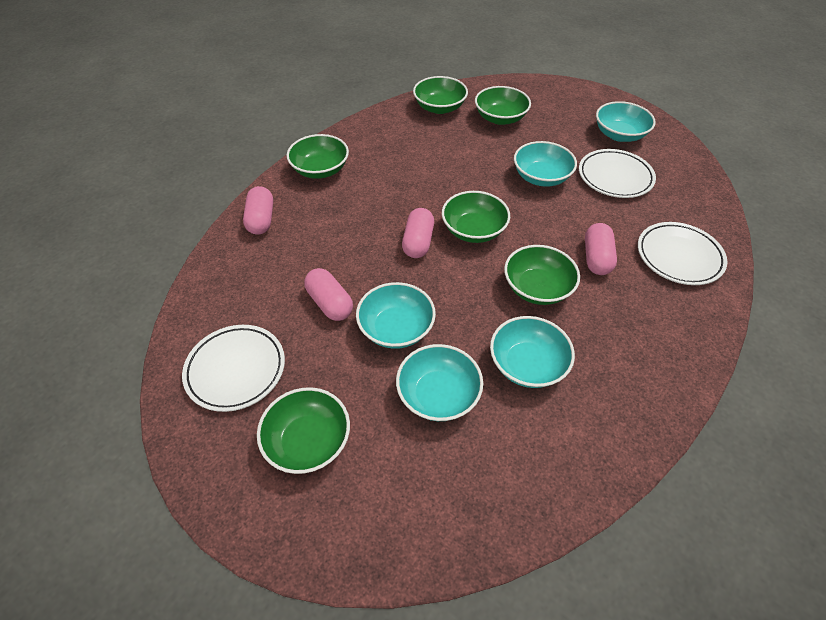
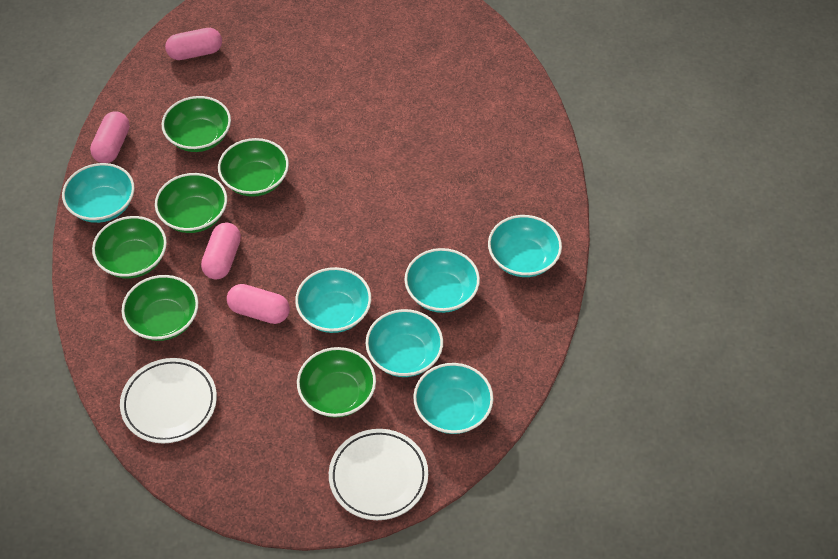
turquoise bowl: 5 -> 6
white plate: 3 -> 2

